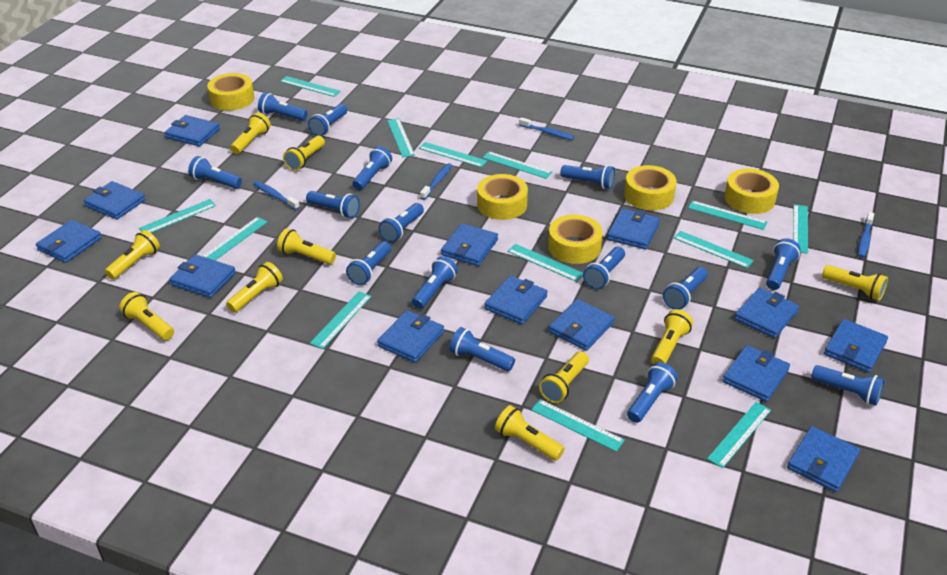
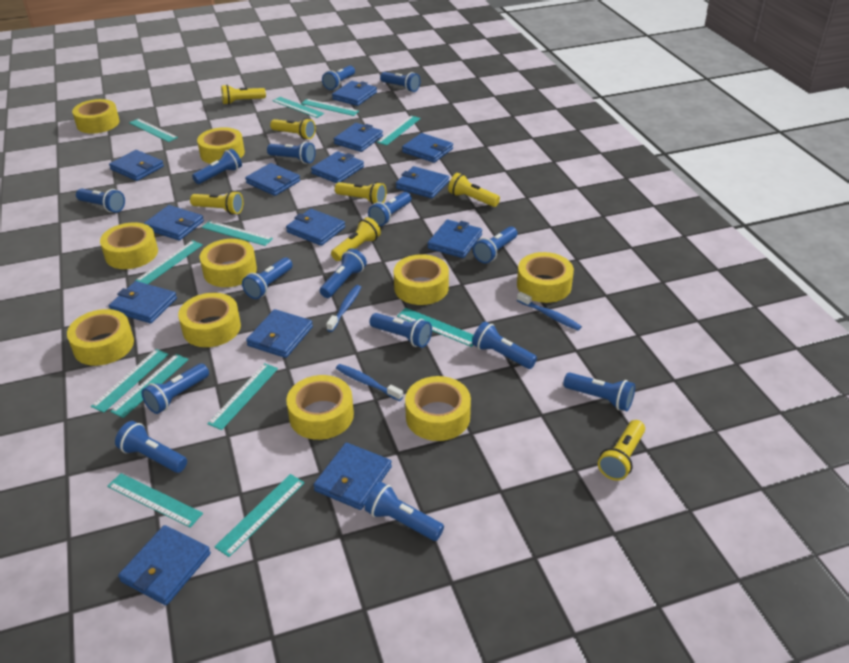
blue toothbrush: 4 -> 3
blue wallet: 13 -> 14
turquoise ruler: 13 -> 12
yellow flashlight: 10 -> 7
yellow tape: 5 -> 10

